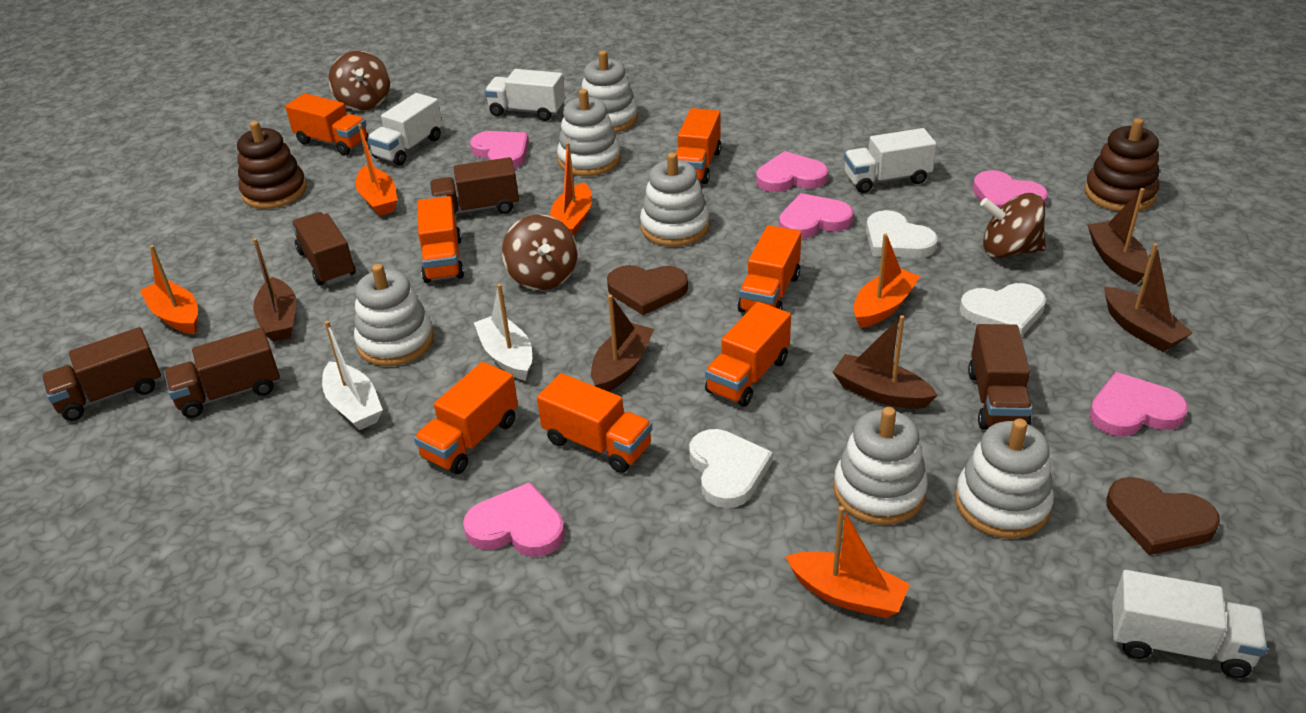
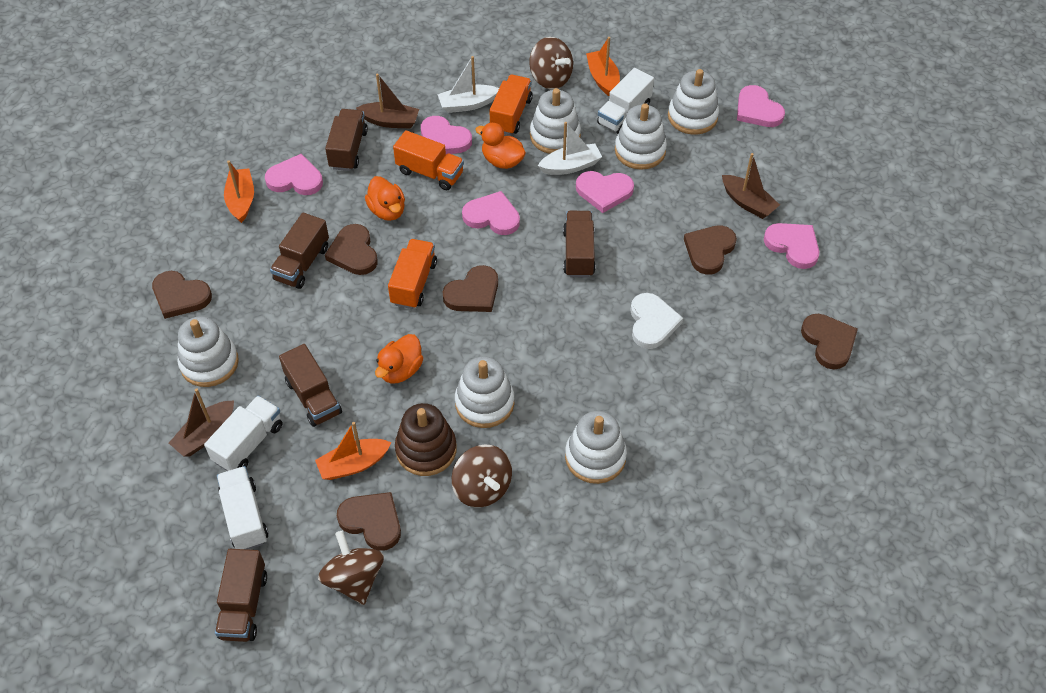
brown boat: 5 -> 3
brown heart: 2 -> 6
brown stacking toy: 2 -> 1
orange boat: 5 -> 3
orange duck: 0 -> 3
orange truck: 7 -> 3
white heart: 3 -> 1
white truck: 4 -> 3

